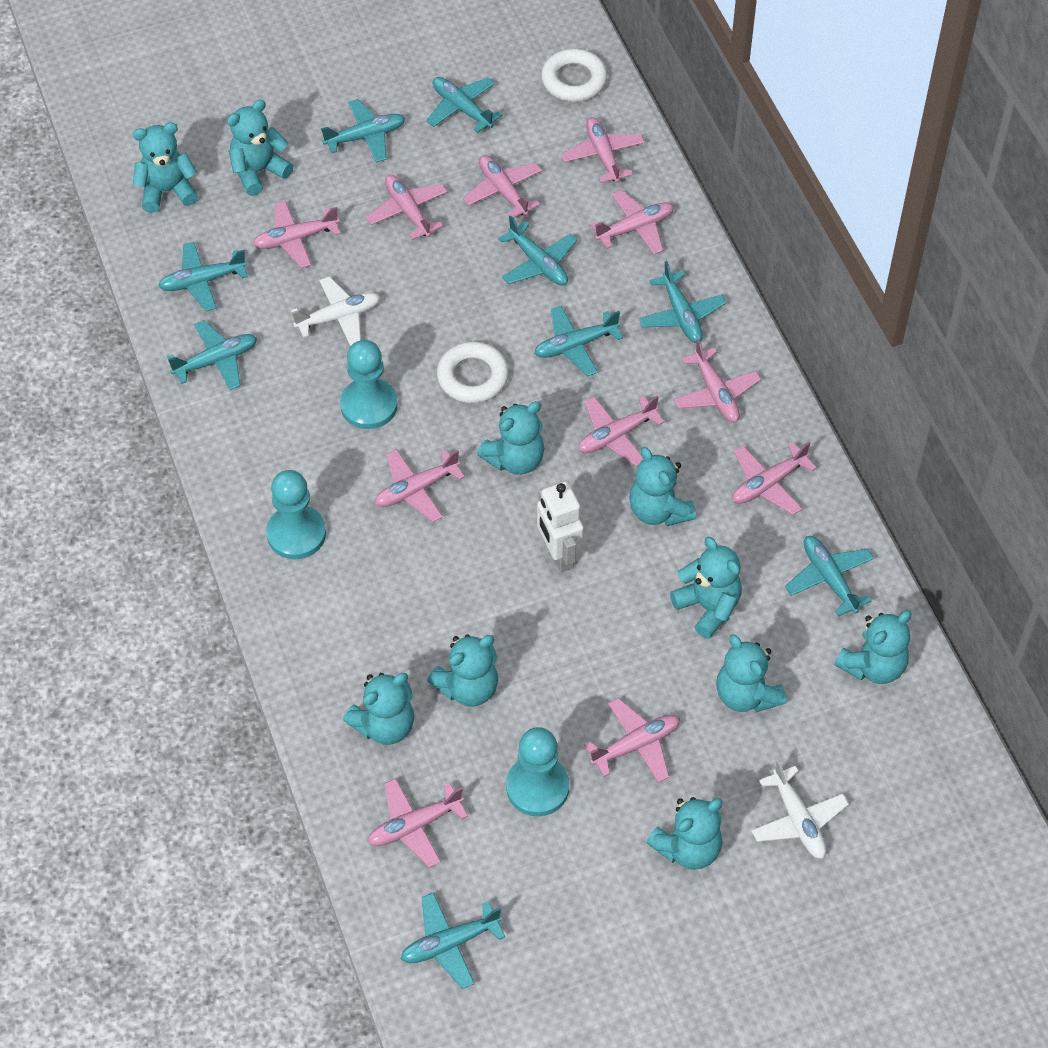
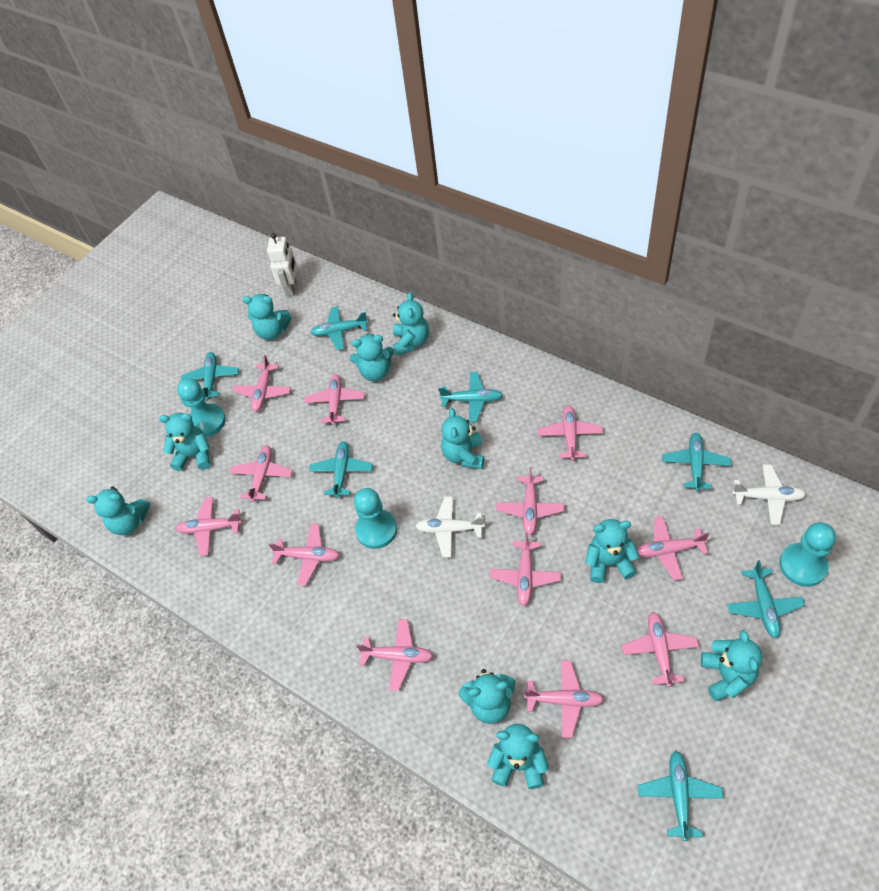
pink plane: 11 -> 12
turquoise plane: 9 -> 7
white ring: 2 -> 0

